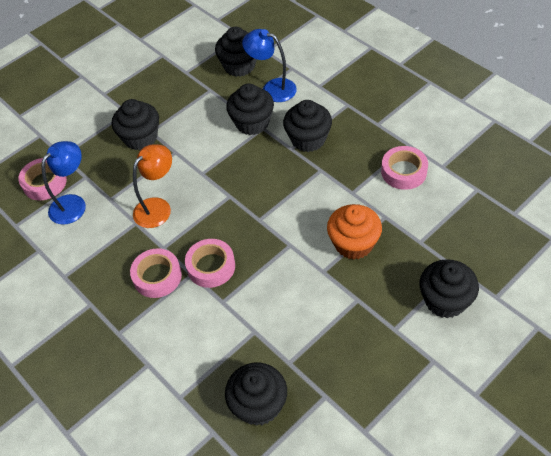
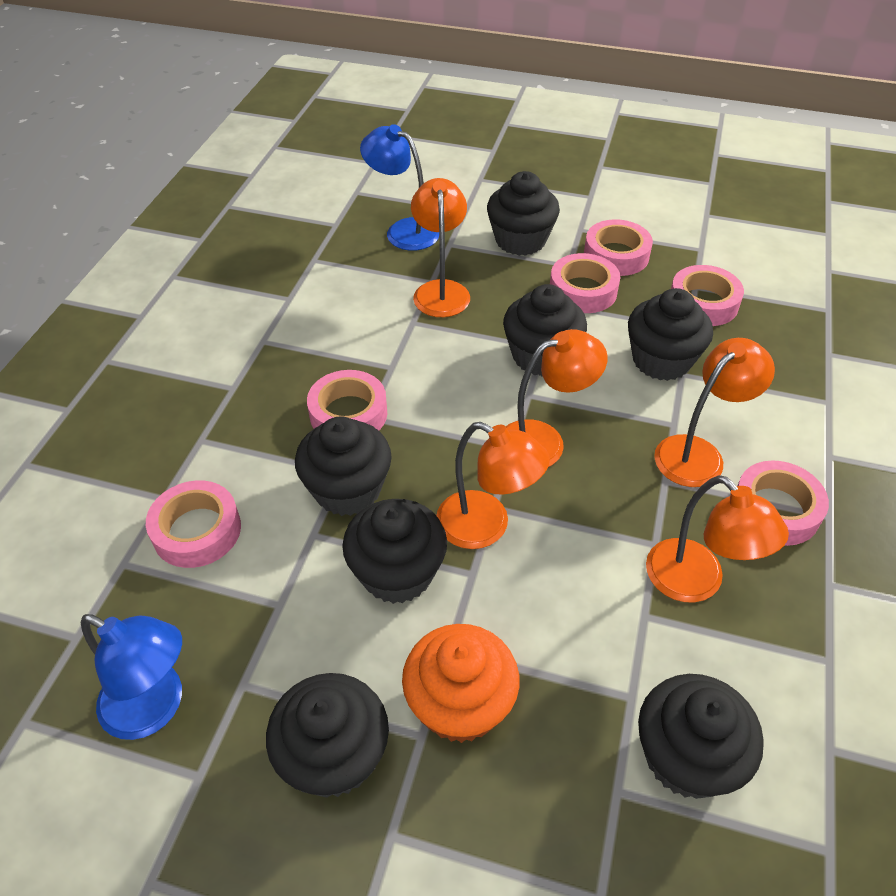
black cupcake: 6 -> 7
orange lamp: 1 -> 5
pink tape: 4 -> 6

